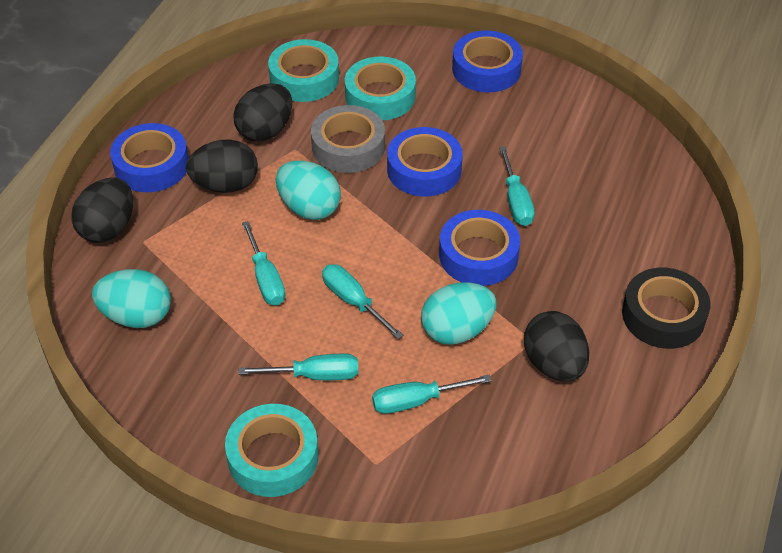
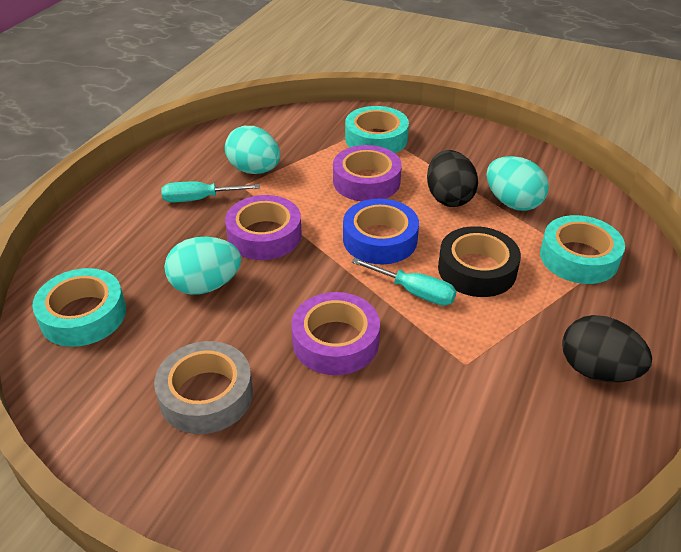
black egg: 4 -> 2
blue tape: 4 -> 1
purple tape: 0 -> 3
turquoise screwdriver: 5 -> 2

